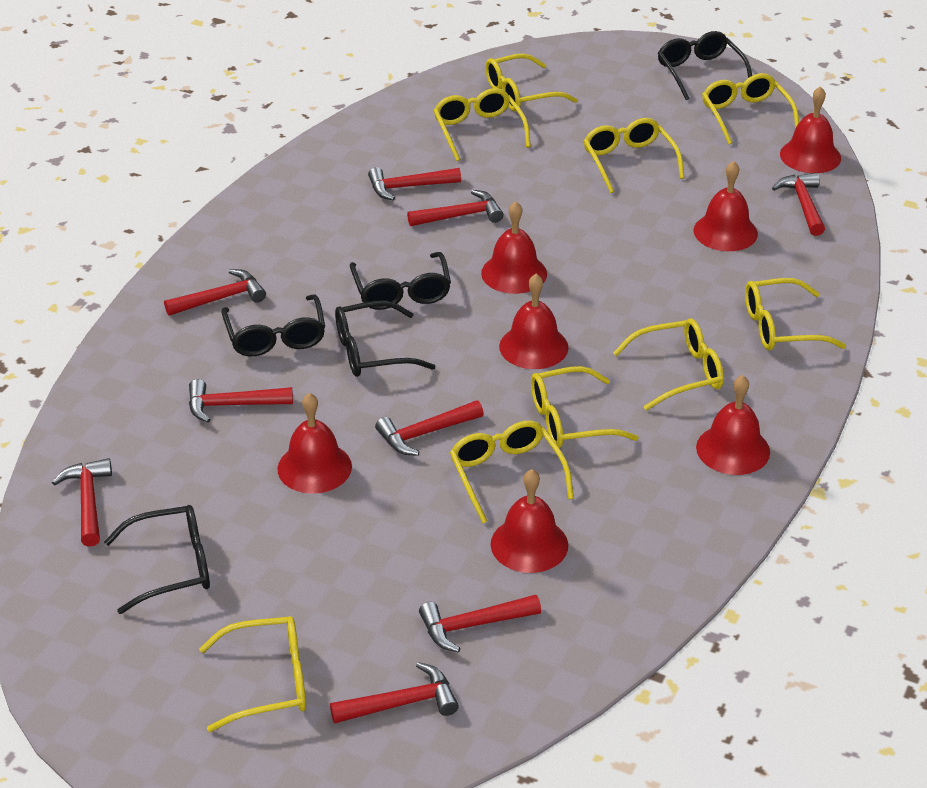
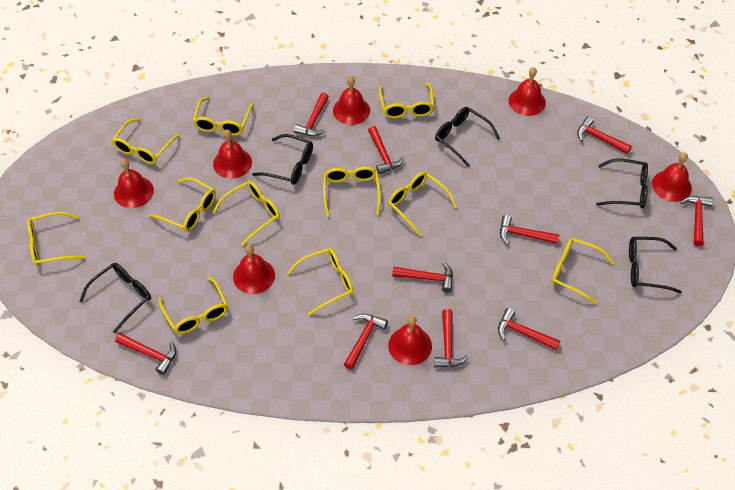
red hammer: 9 -> 10
yellow glasses: 9 -> 11

